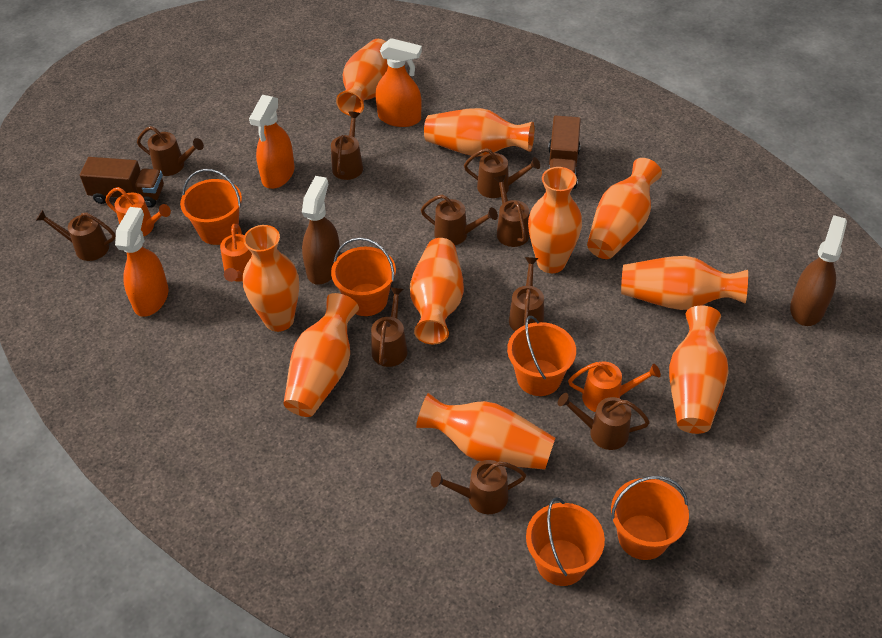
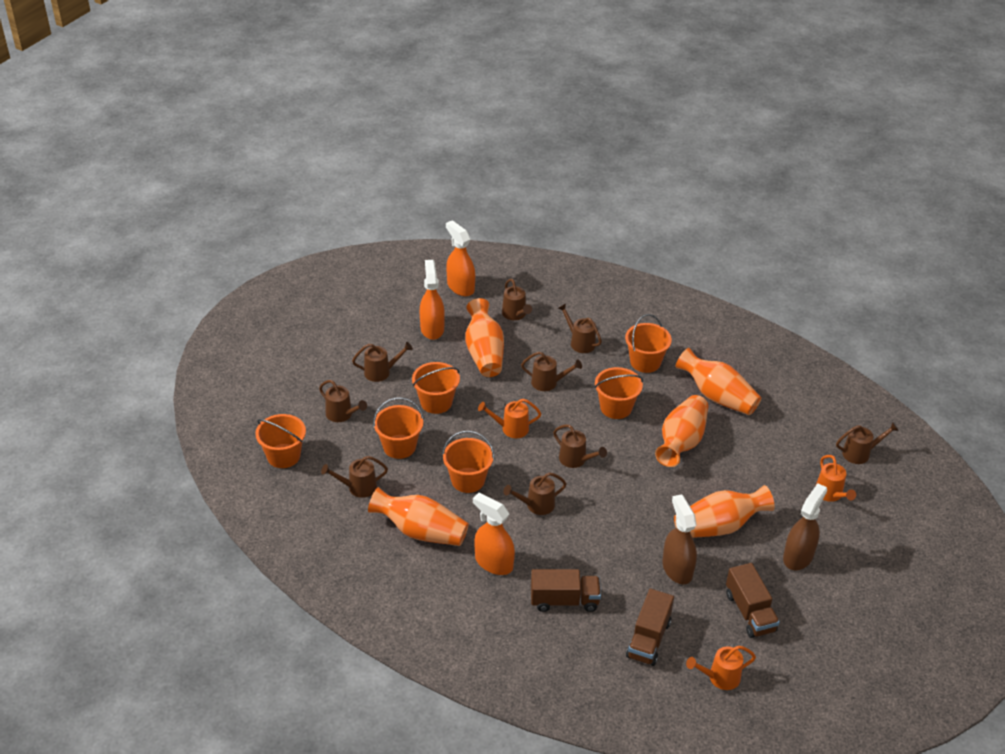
brown truck: 2 -> 3
brown watering can: 10 -> 9
orange bucket: 5 -> 6
orange vase: 10 -> 5

